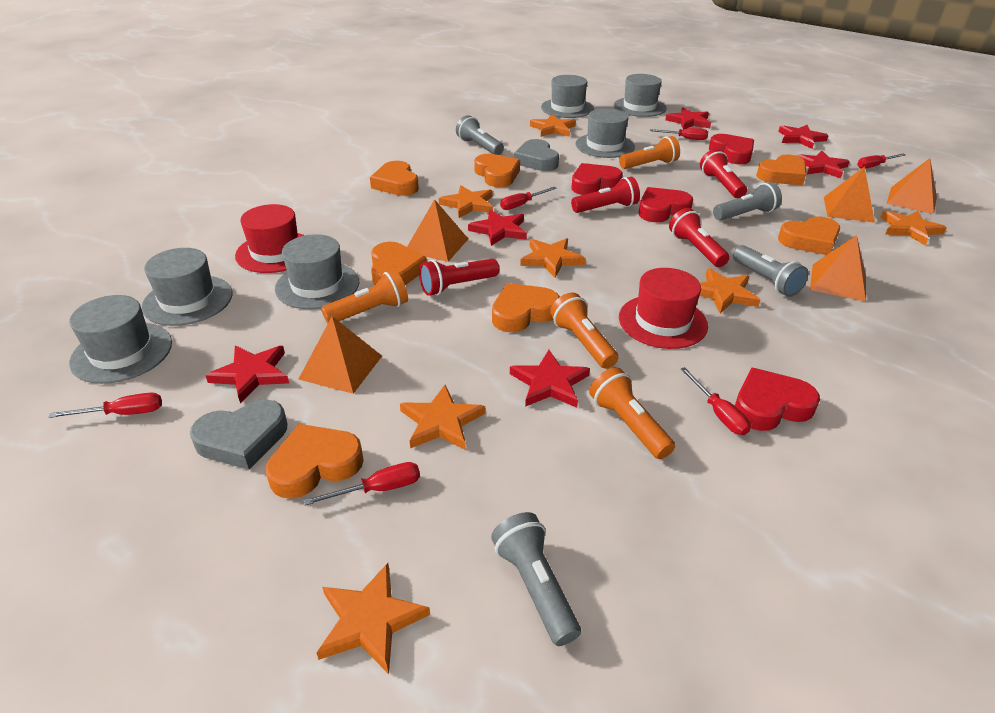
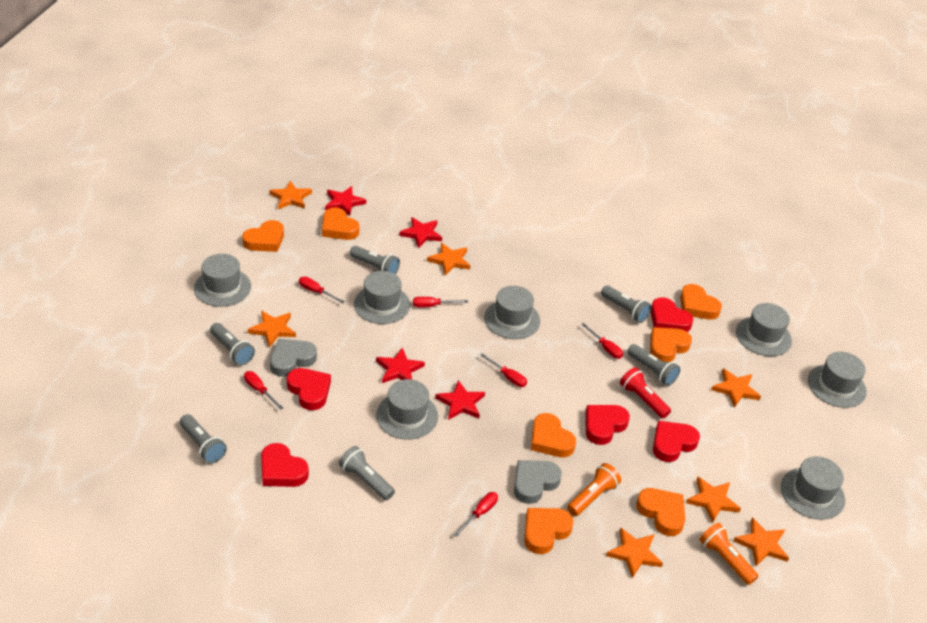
grey flashlight: 4 -> 6
grey hat: 6 -> 7
orange flashlight: 4 -> 2
orange pyramid: 5 -> 0
red flashlight: 4 -> 1
red hat: 2 -> 0
red heart: 4 -> 5
red star: 6 -> 4

